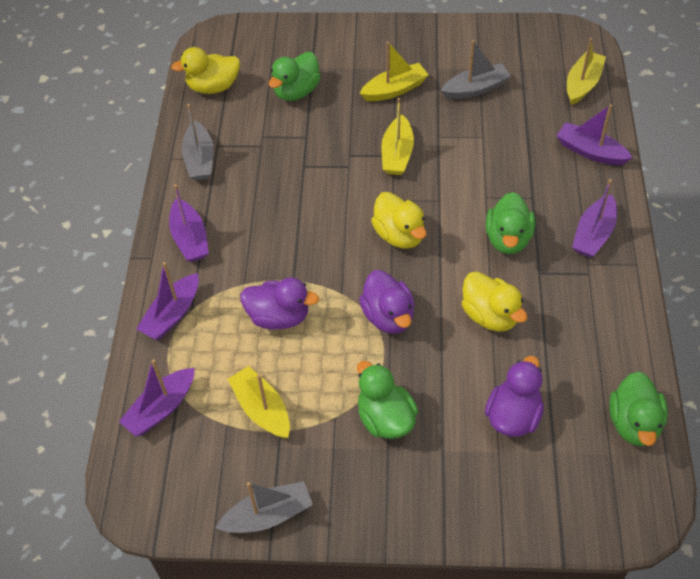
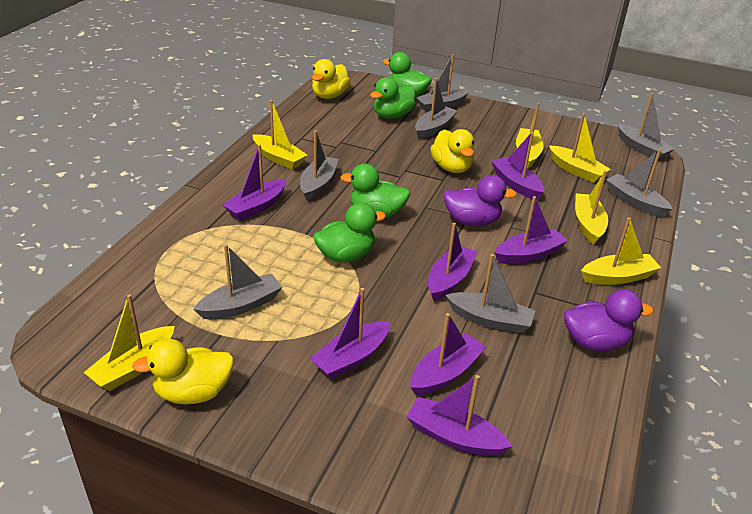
grey boat: 3 -> 7
purple boat: 5 -> 7
purple duck: 3 -> 2
yellow boat: 4 -> 6

